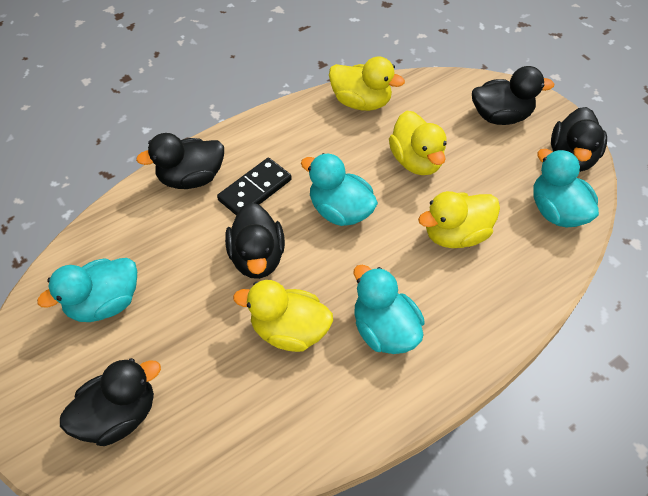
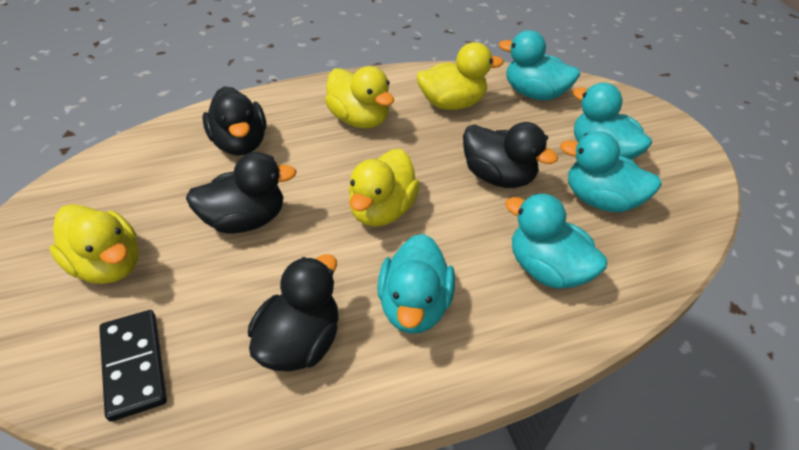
black duck: 5 -> 4
turquoise duck: 4 -> 5

